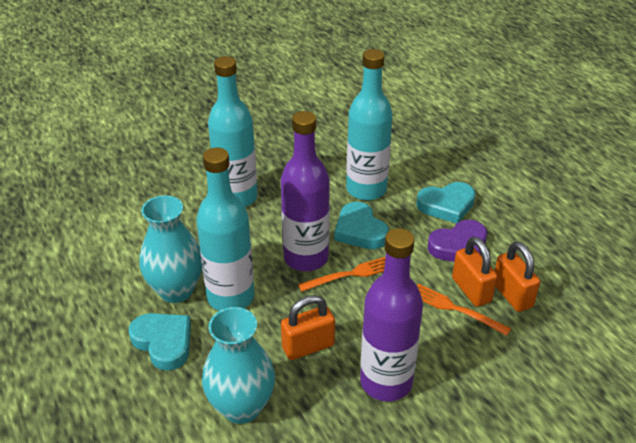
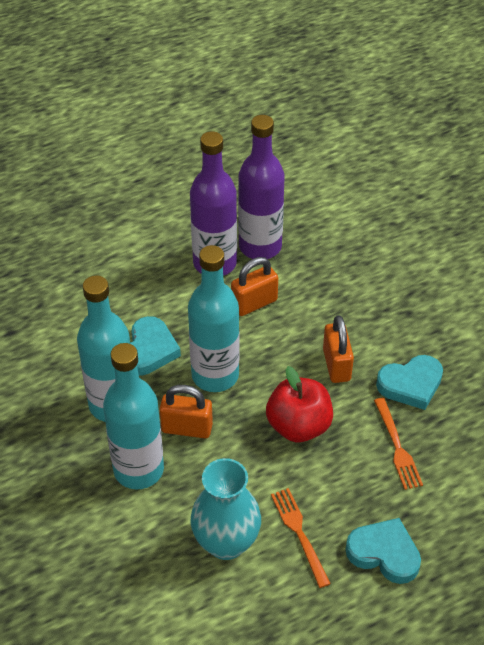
purple heart: 1 -> 0
red apple: 0 -> 1
turquoise vase: 2 -> 1

